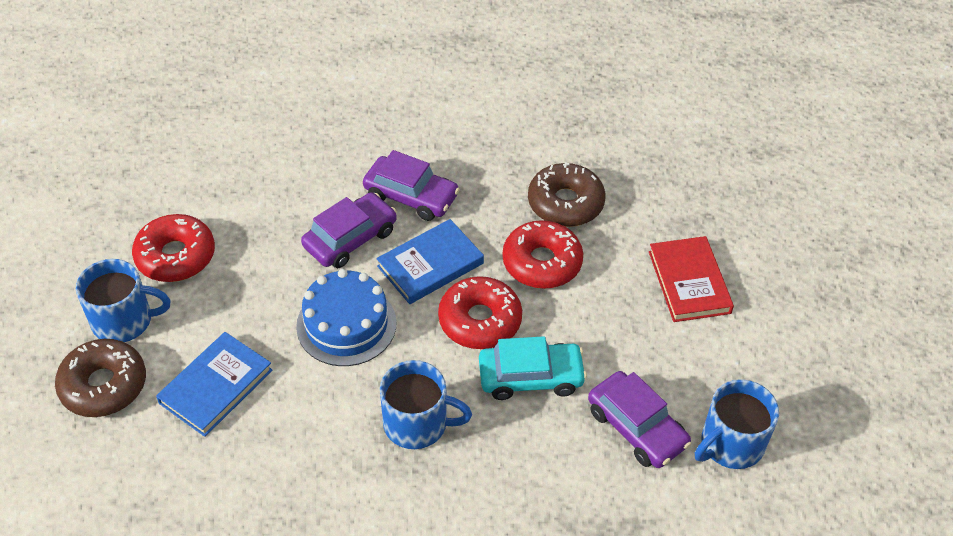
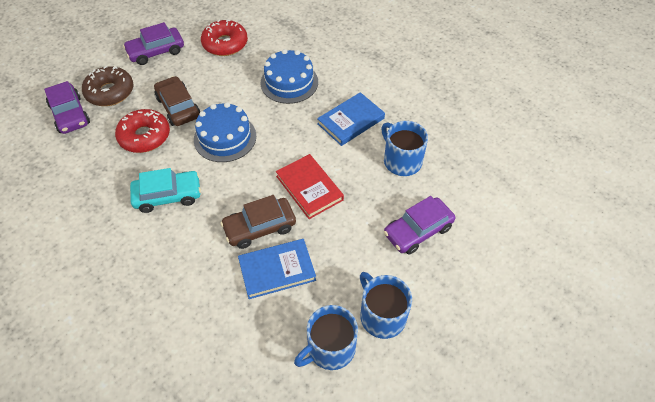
blue cake: 1 -> 2
brown car: 0 -> 2
brown donut: 2 -> 1
red donut: 3 -> 2

